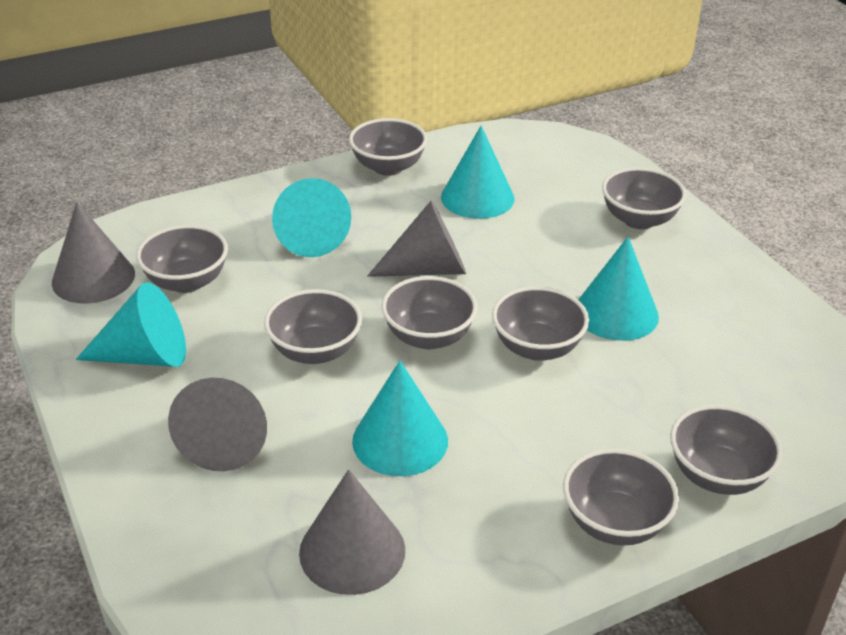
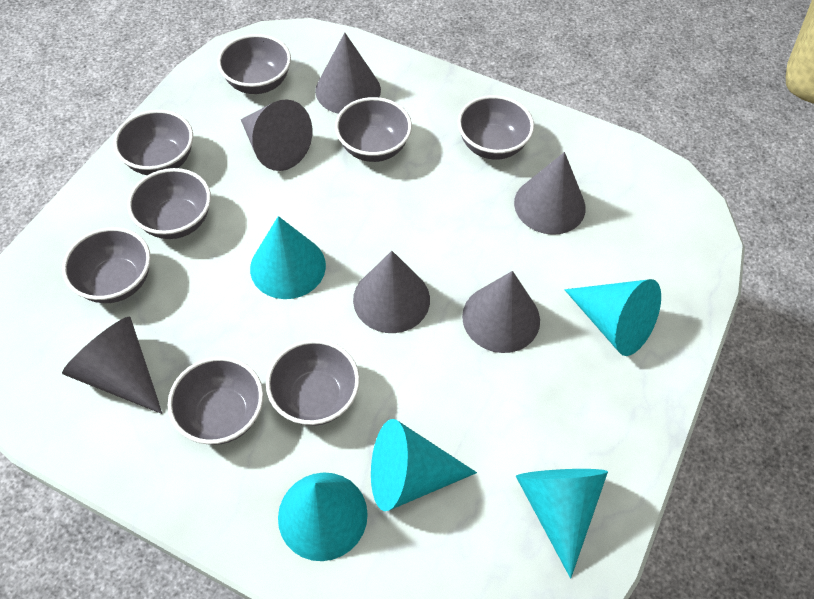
grey cone: 4 -> 6

